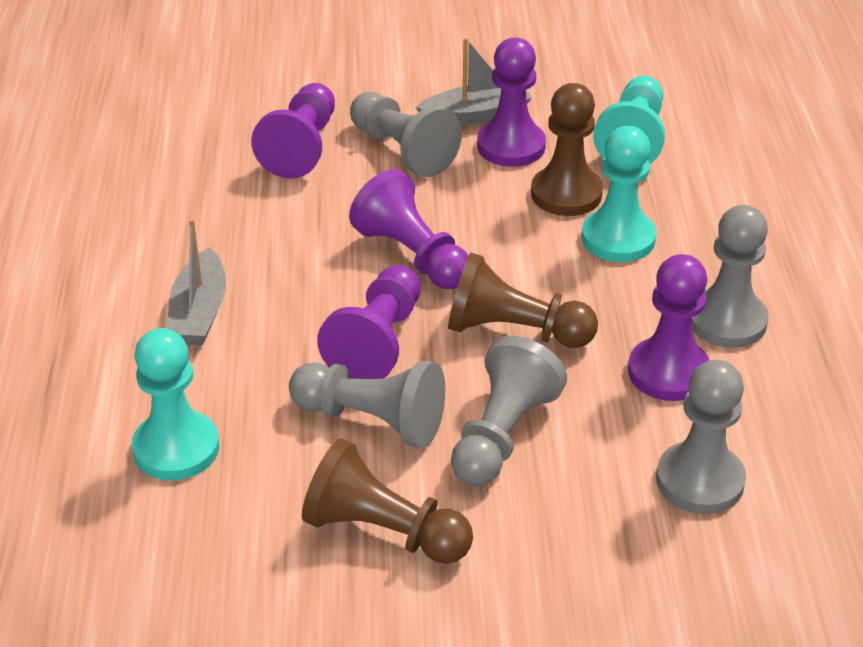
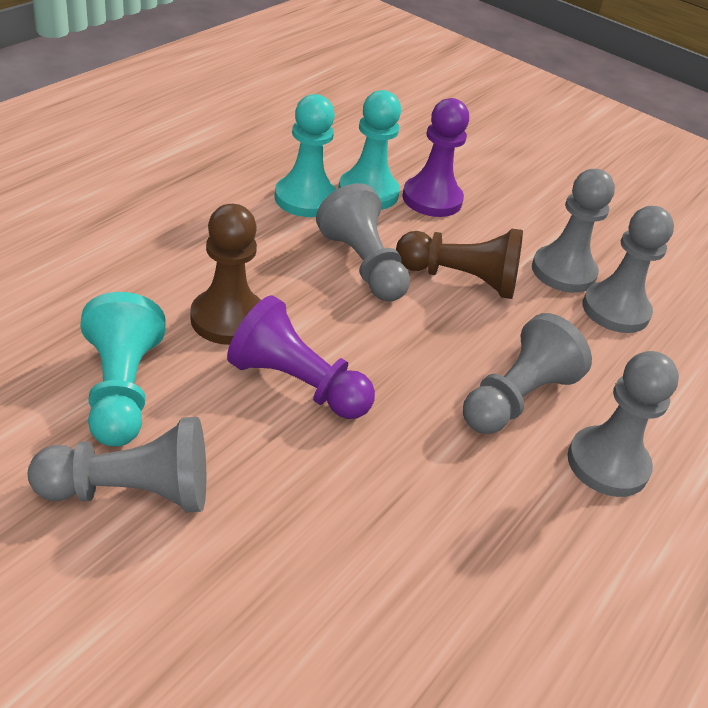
brown pawn: 3 -> 2
grey boat: 2 -> 0
grey pawn: 5 -> 6
purple pawn: 5 -> 2

